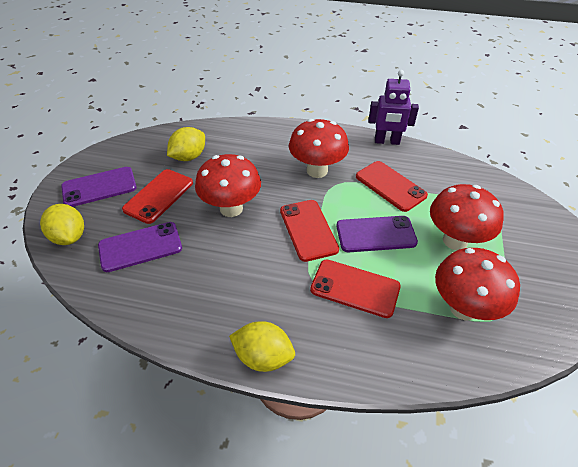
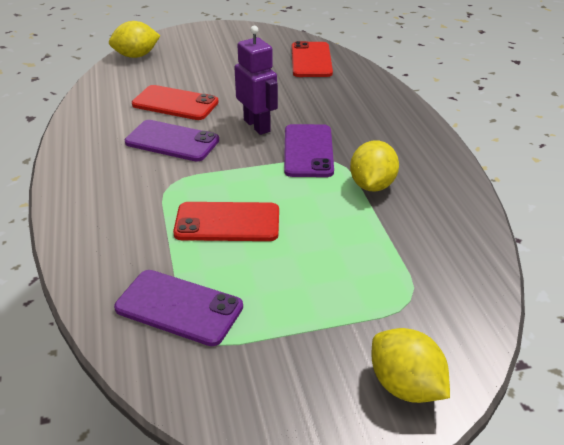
red mushroom: 4 -> 0
red phone: 4 -> 3

